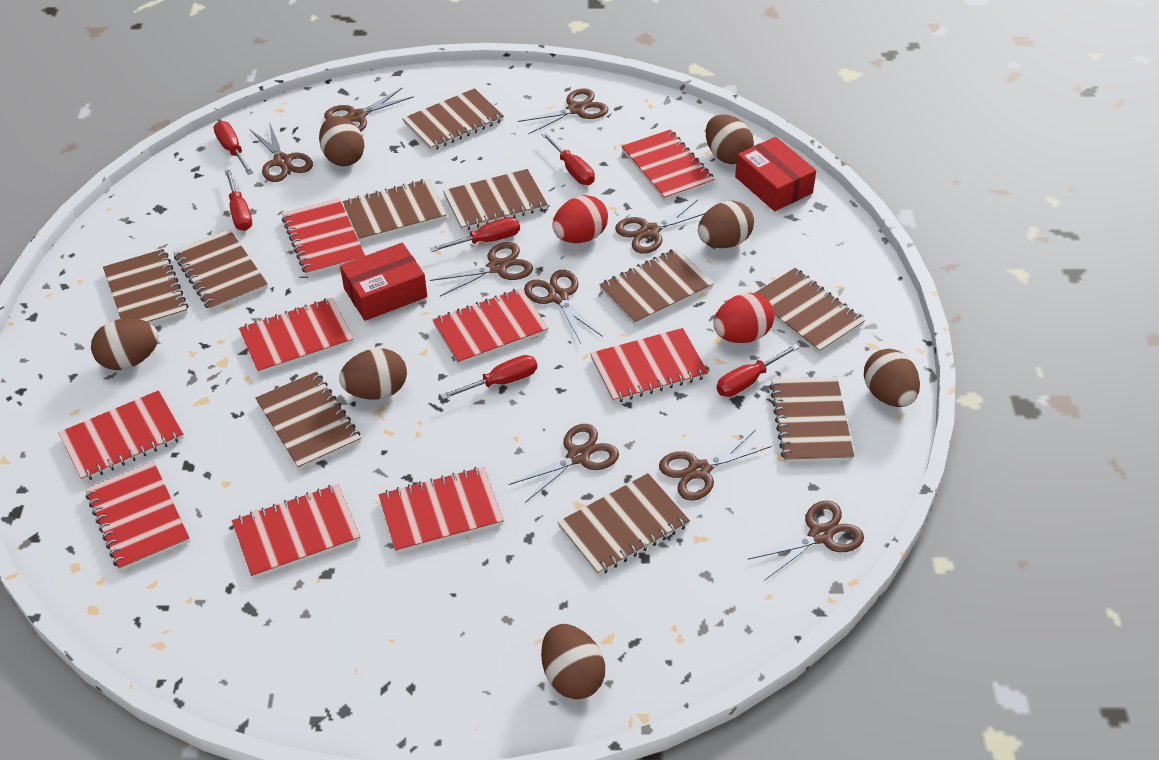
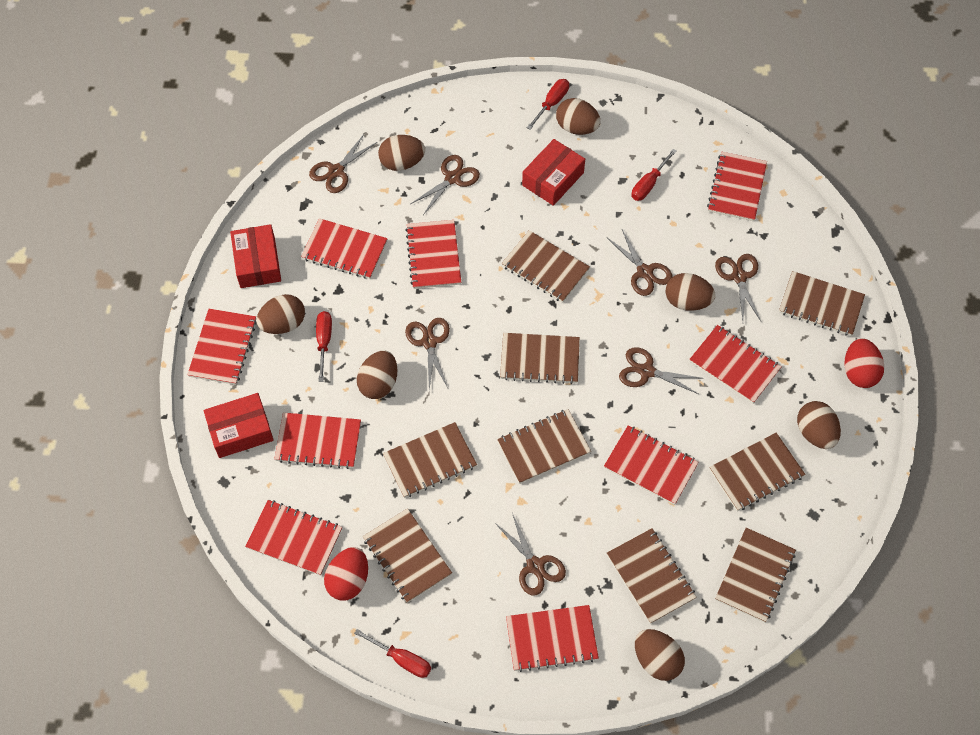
brown notebook: 10 -> 9
brown scissors: 9 -> 7
red box: 2 -> 3
red screwdriver: 6 -> 4

